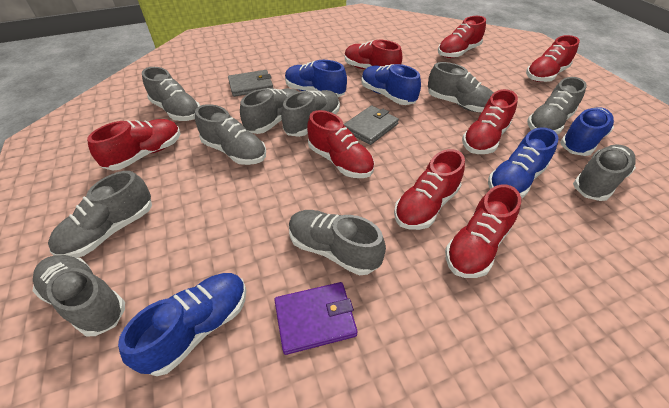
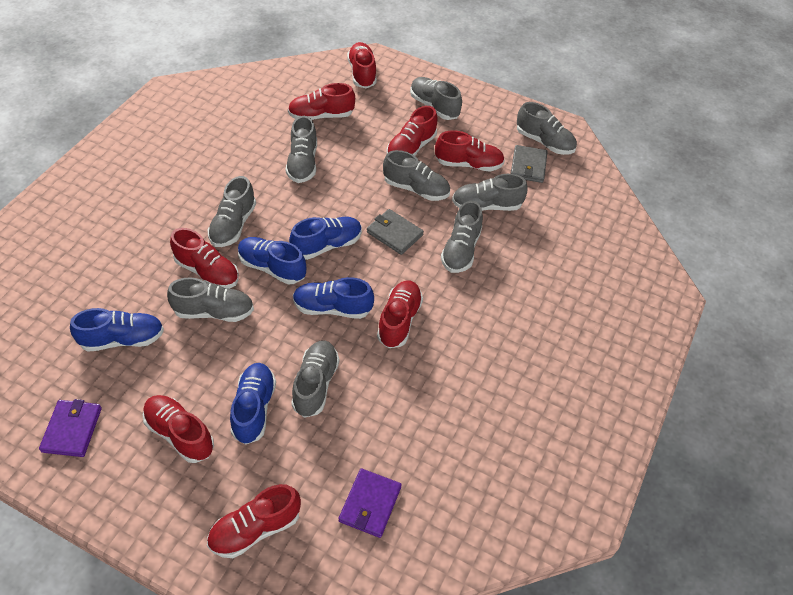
grey shoe: 10 -> 9
purple wallet: 1 -> 2

